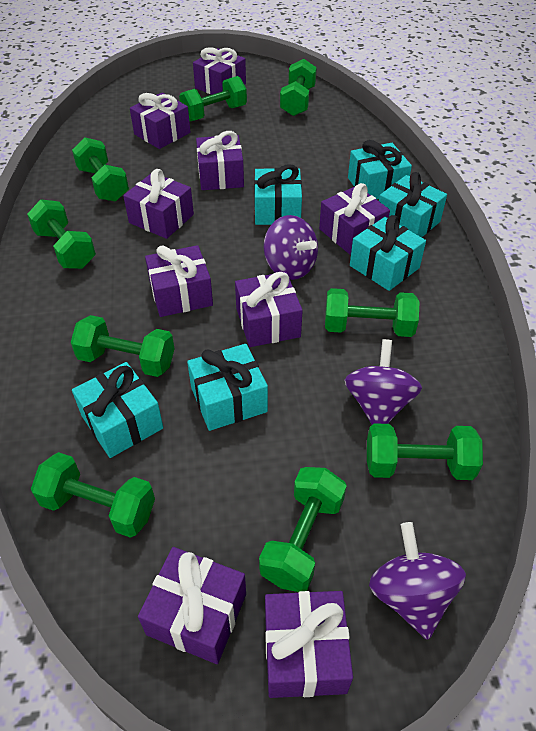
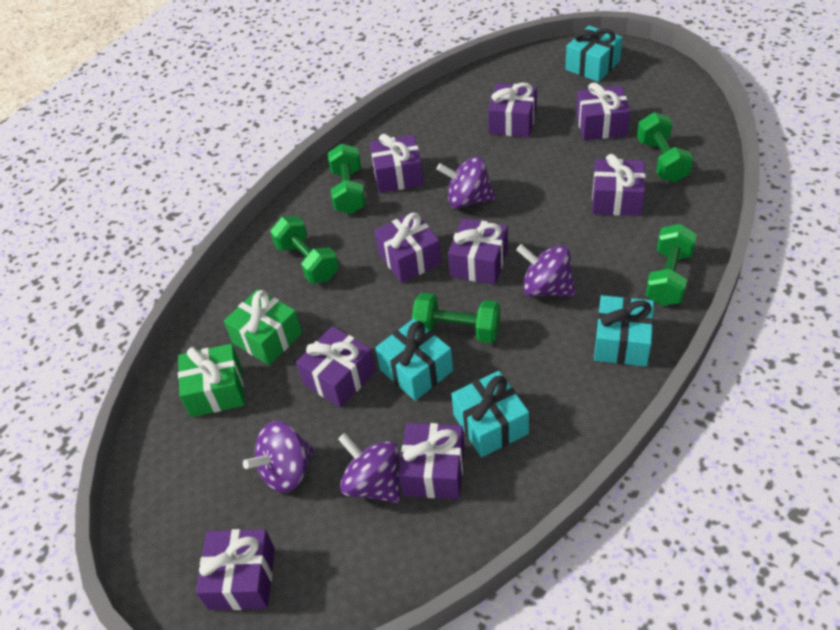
green dumbbell: 9 -> 5
green gift: 0 -> 2
purple spinning top: 3 -> 4
turquoise gift: 6 -> 4

